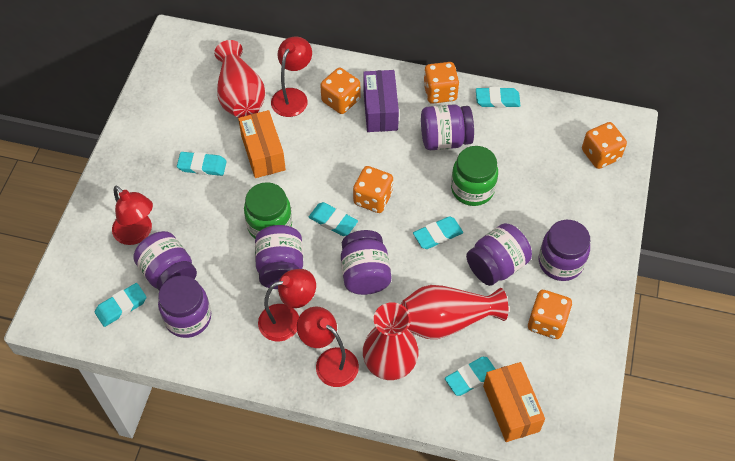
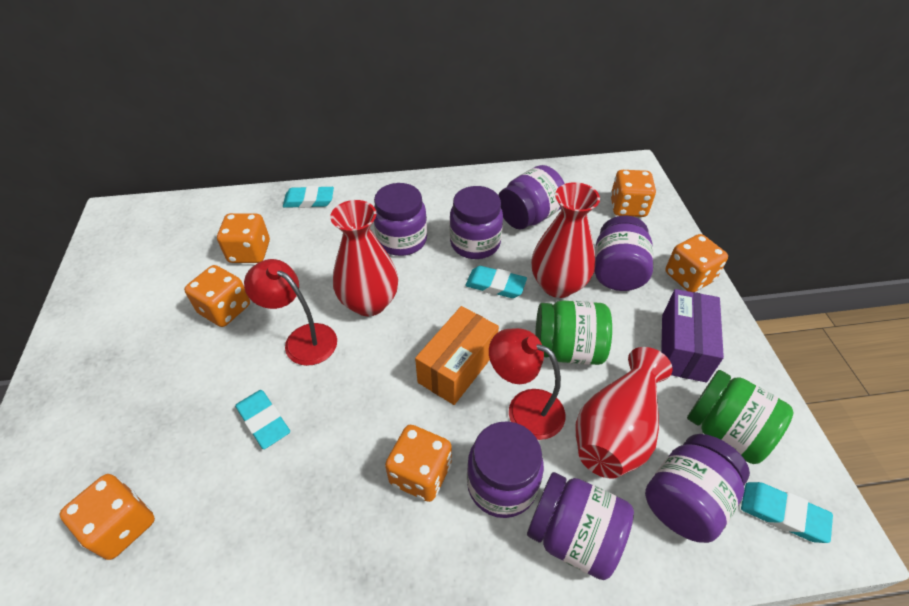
orange box: 2 -> 1
orange dice: 5 -> 6
red lamp: 4 -> 2
turquoise eraser: 6 -> 4

